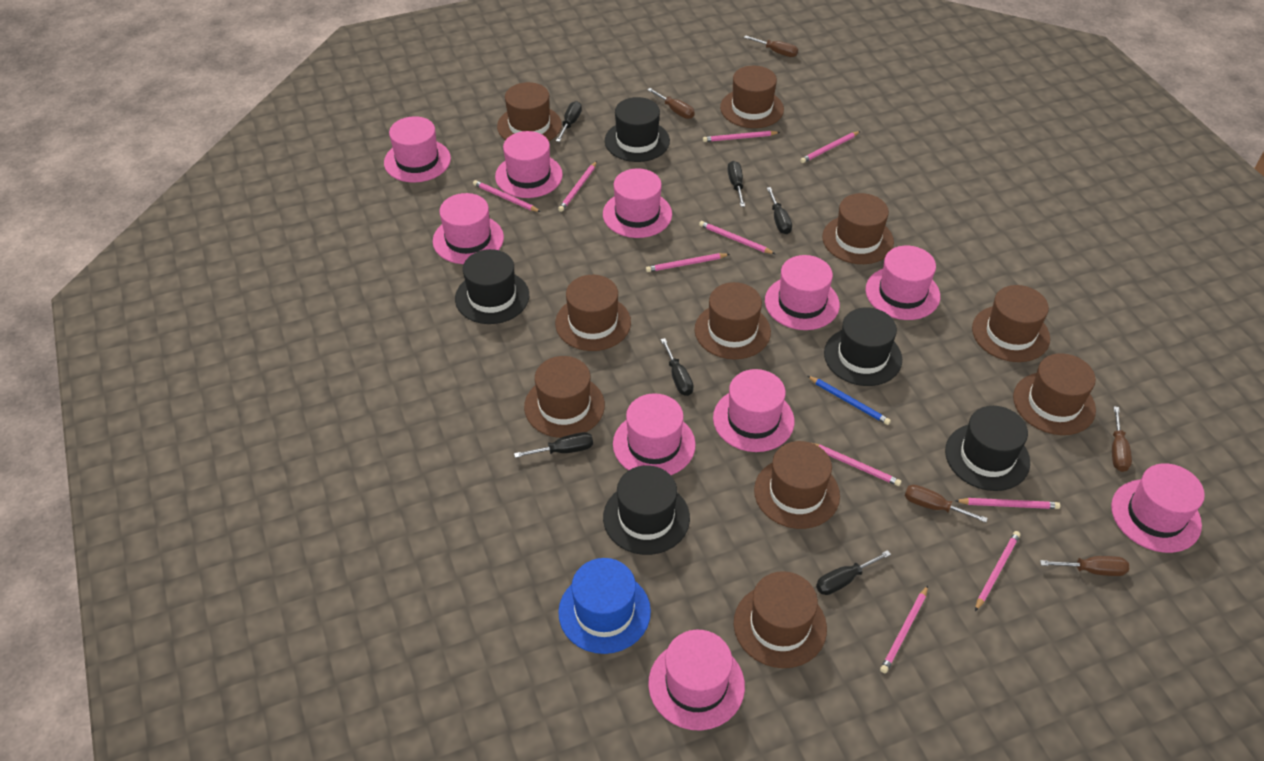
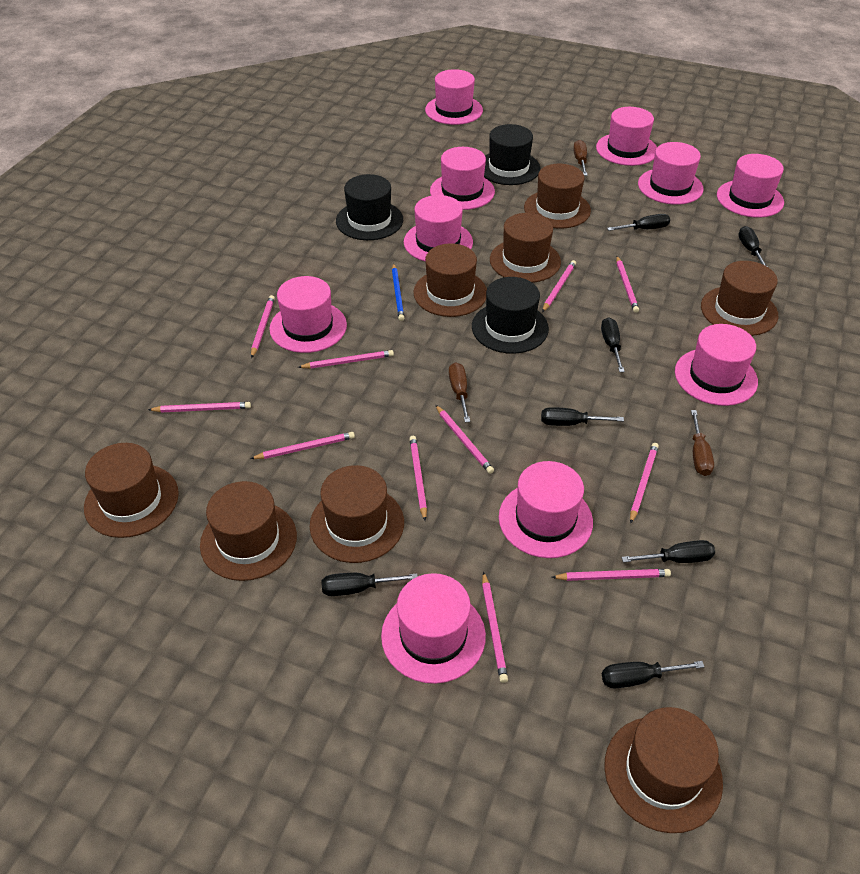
black hat: 5 -> 3
black screwdriver: 6 -> 7
blue hat: 1 -> 0
brown hat: 10 -> 8
brown screwdriver: 5 -> 3
pink pencil: 10 -> 11

